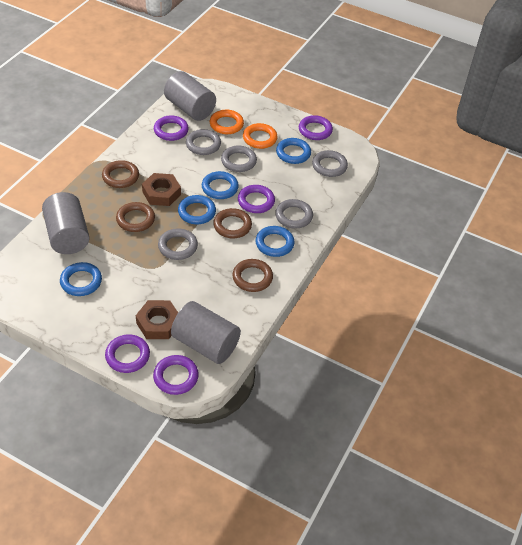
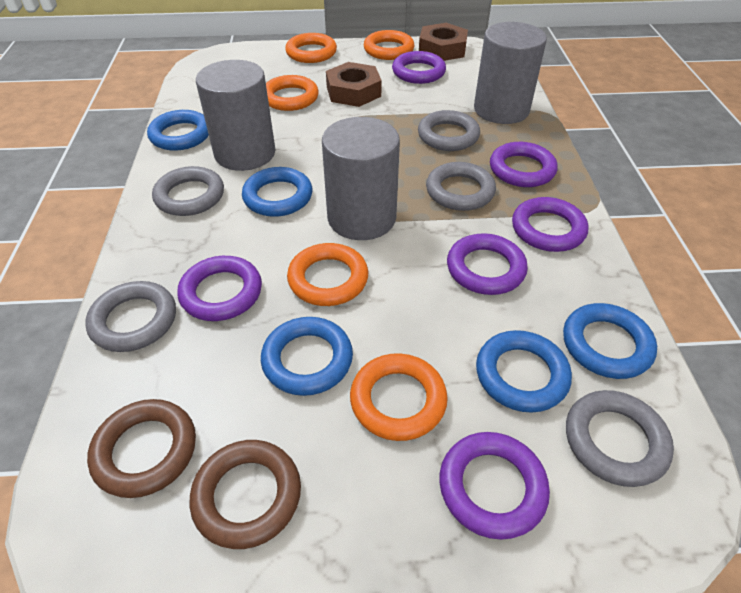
brown ring: 4 -> 2
orange ring: 2 -> 5
purple ring: 5 -> 6

